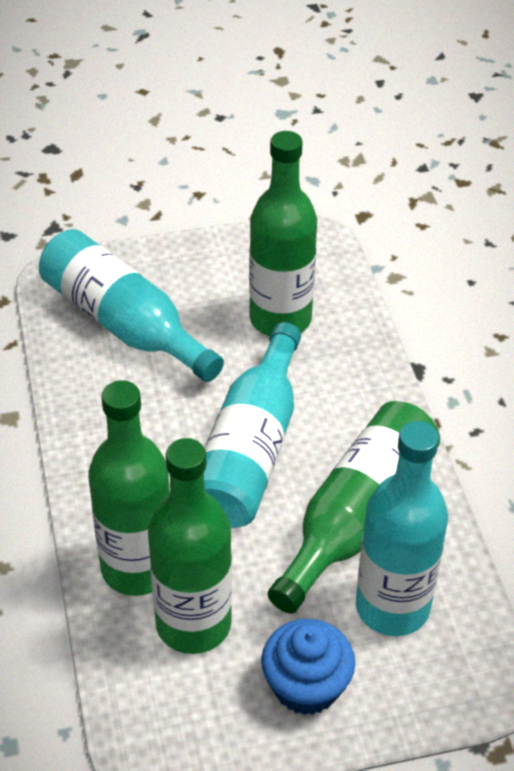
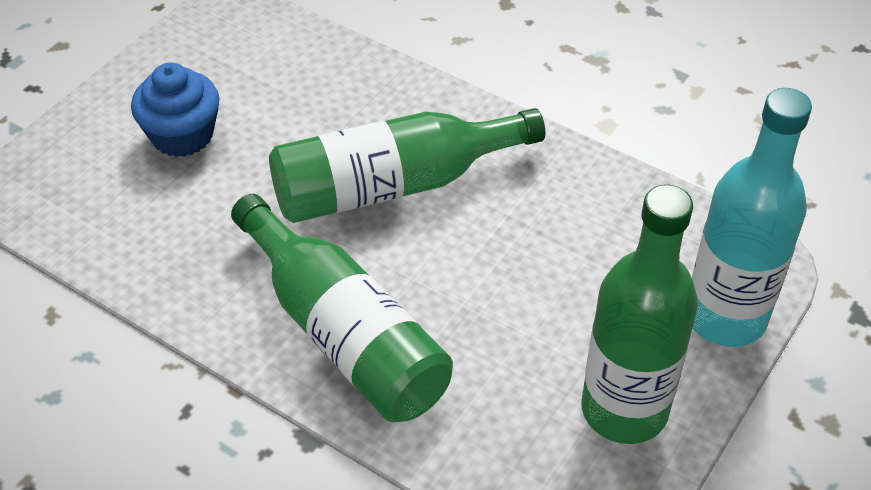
green bottle: 4 -> 3
turquoise bottle: 3 -> 1

